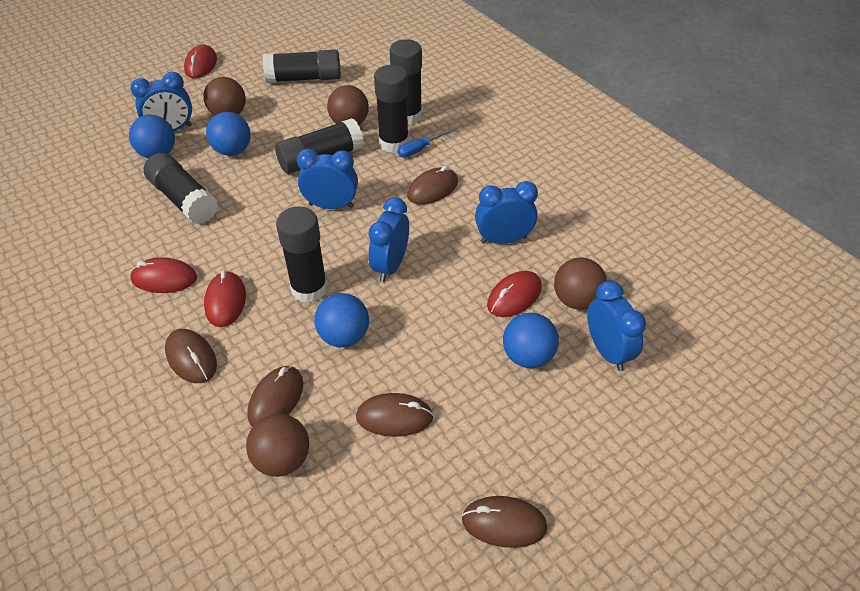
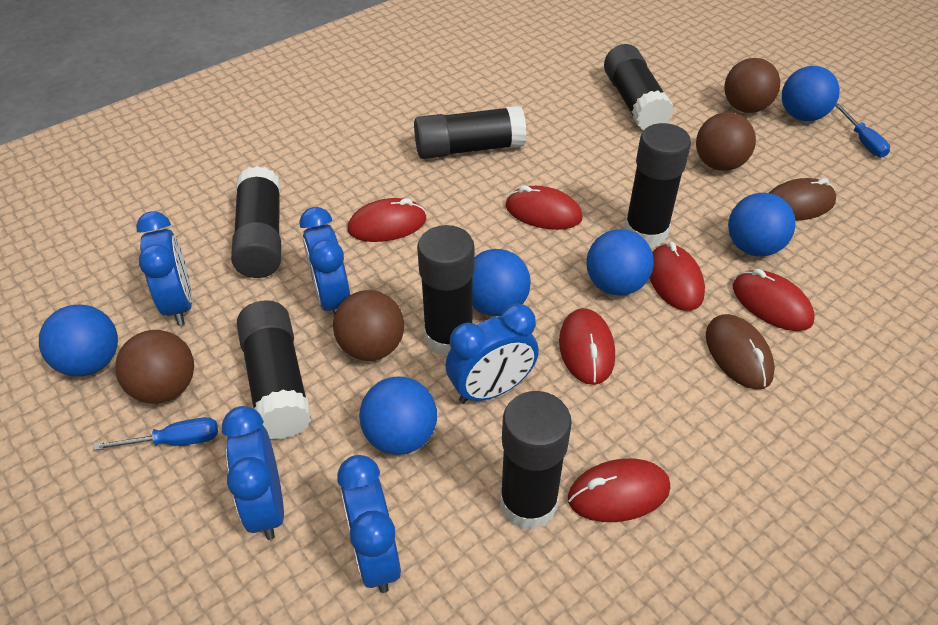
black glue stick: 6 -> 7
blue ball: 4 -> 6
blue screwdriver: 1 -> 2
brown mouse: 5 -> 2
red mouse: 4 -> 6

